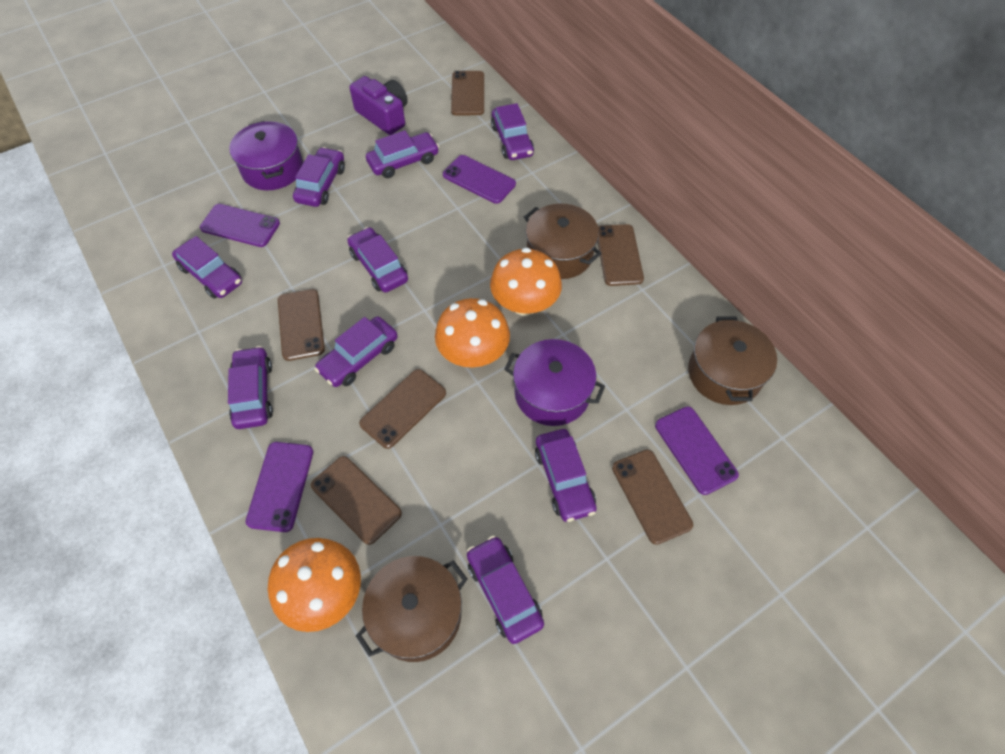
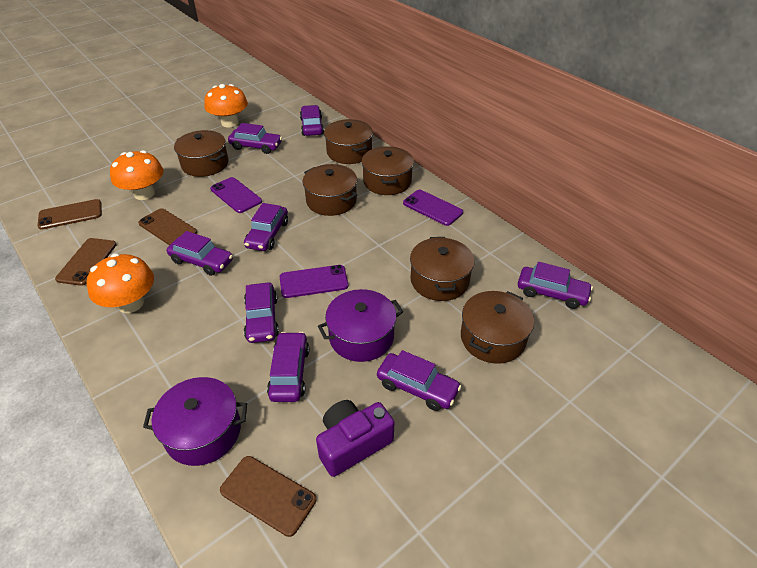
brown phone: 6 -> 4
brown pot: 3 -> 6
purple car: 9 -> 8
purple phone: 4 -> 3

